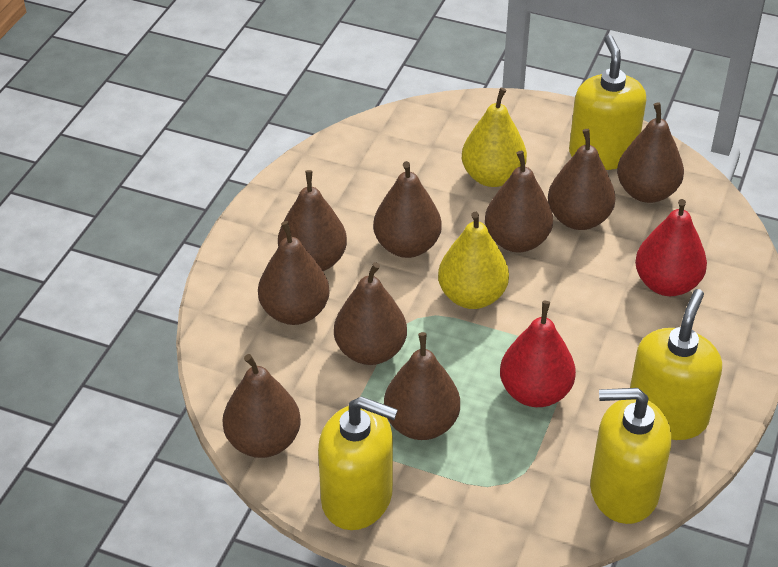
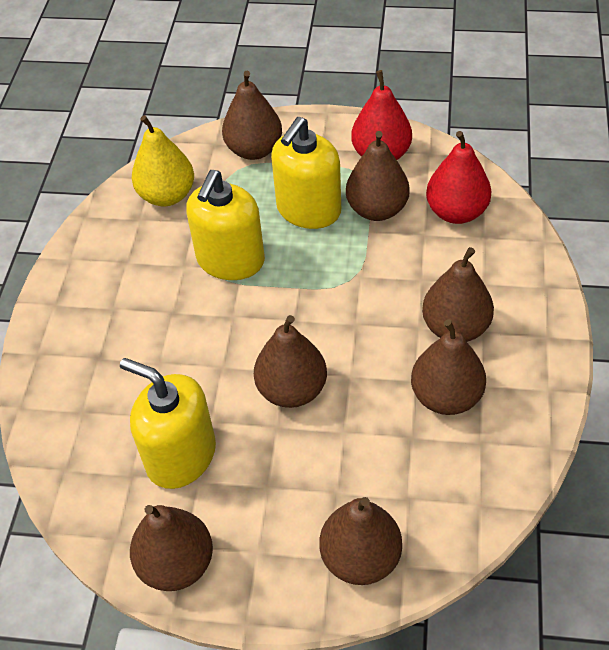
brown pear: 9 -> 7
yellow pear: 2 -> 1
yellow soap dispenser: 4 -> 3

